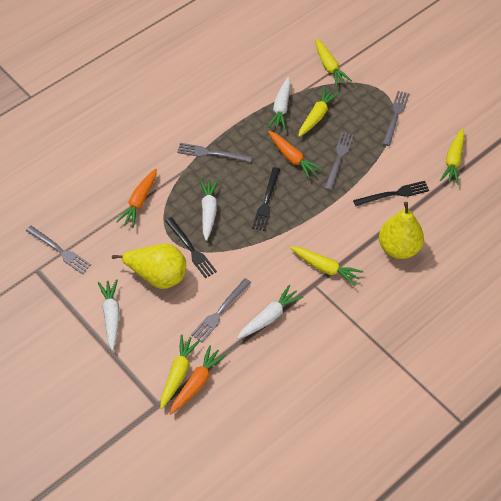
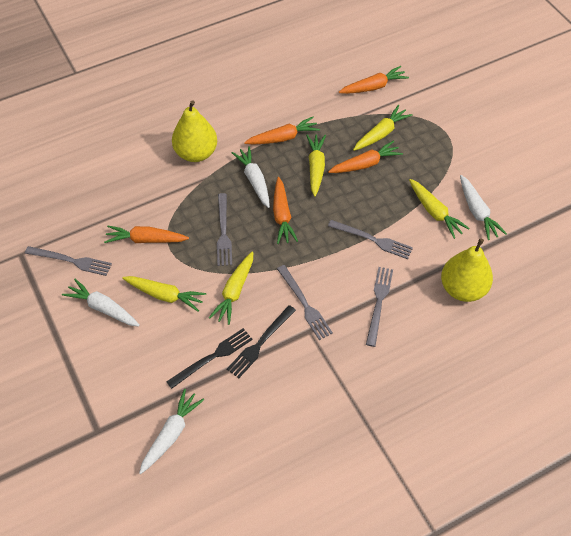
black fork: 3 -> 2
orange carrot: 3 -> 5

